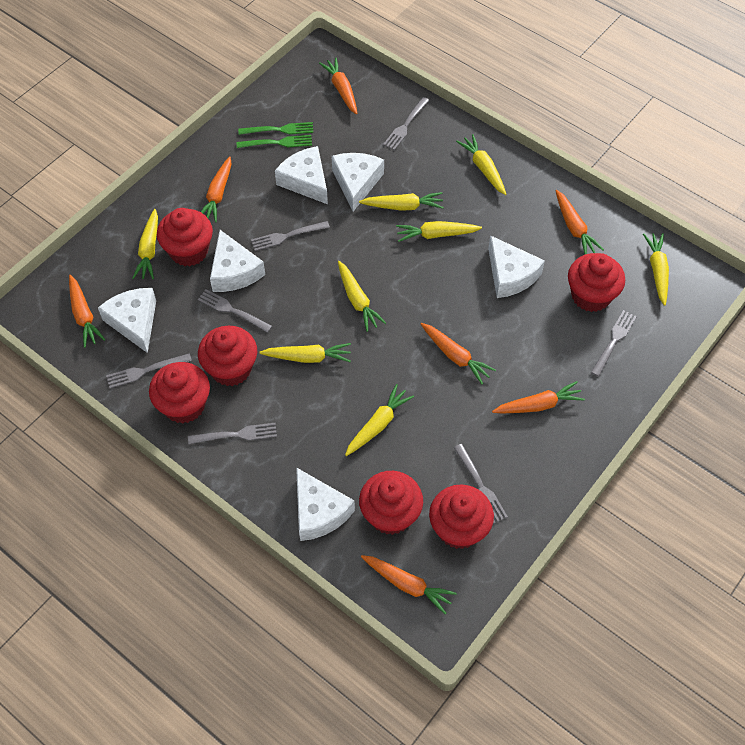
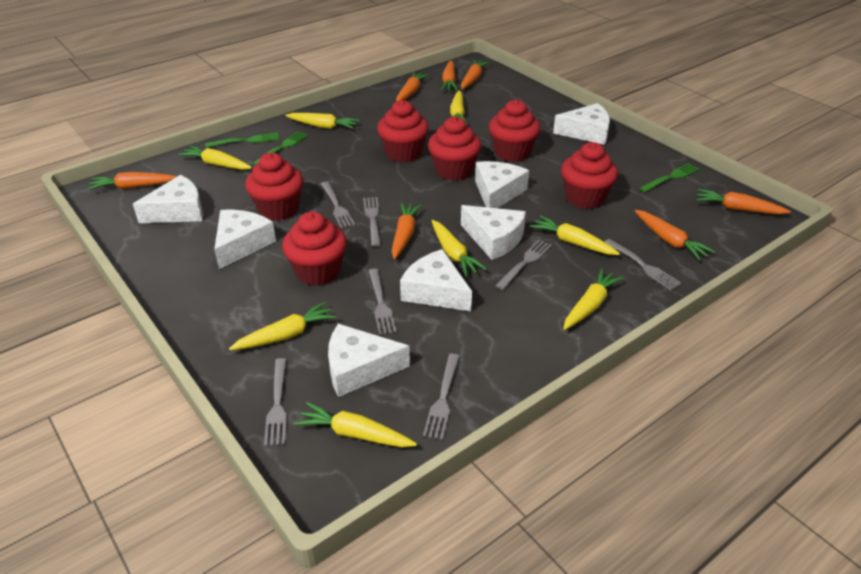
green fork: 2 -> 3
white cheese: 6 -> 7

